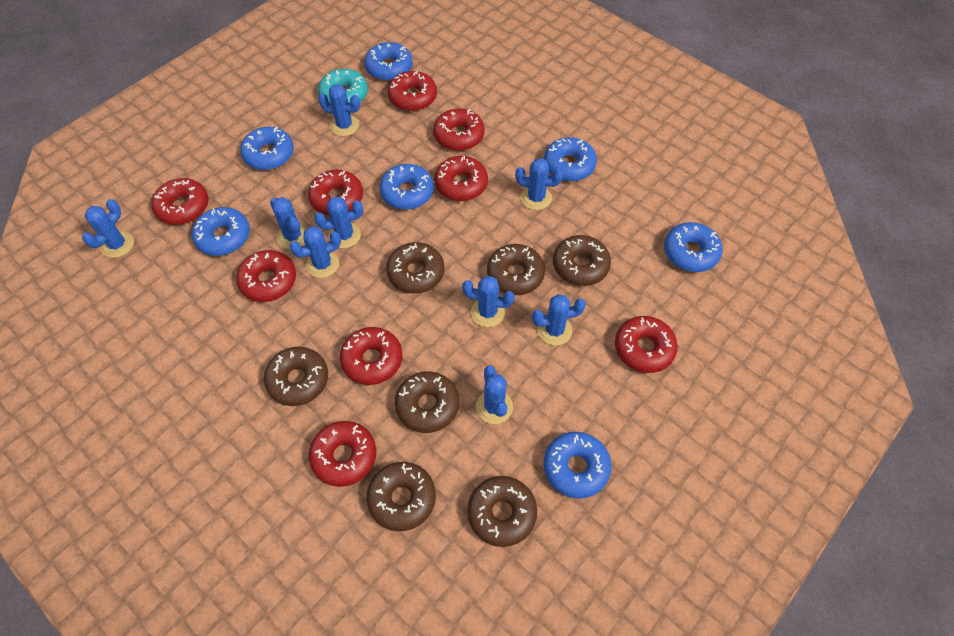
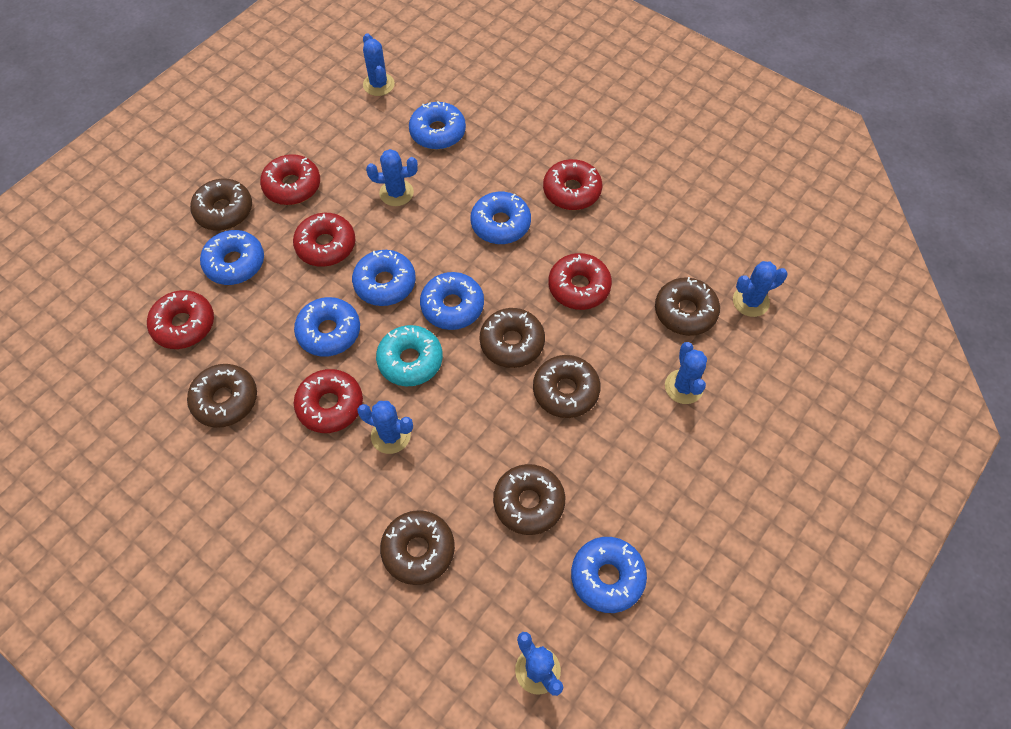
blue cactus: 9 -> 6
red donut: 9 -> 6

